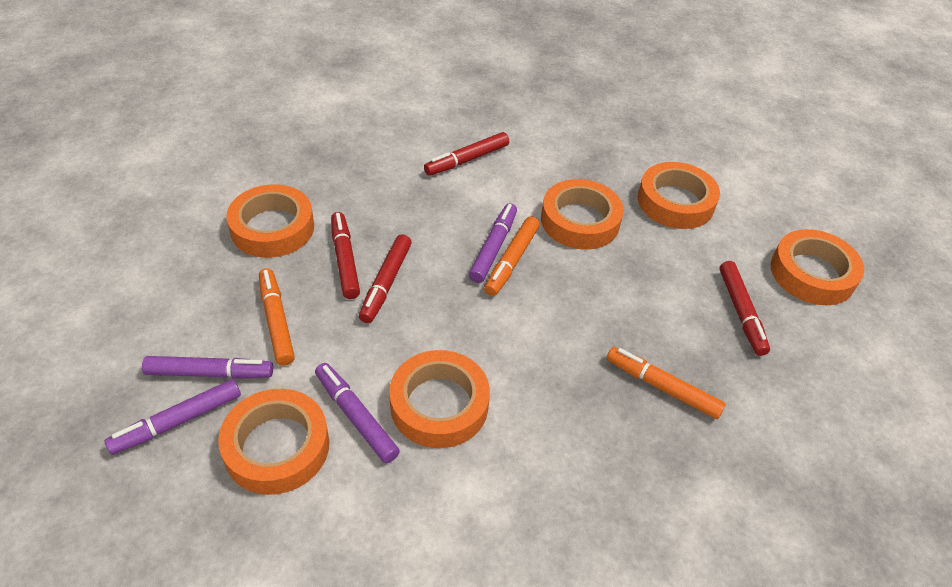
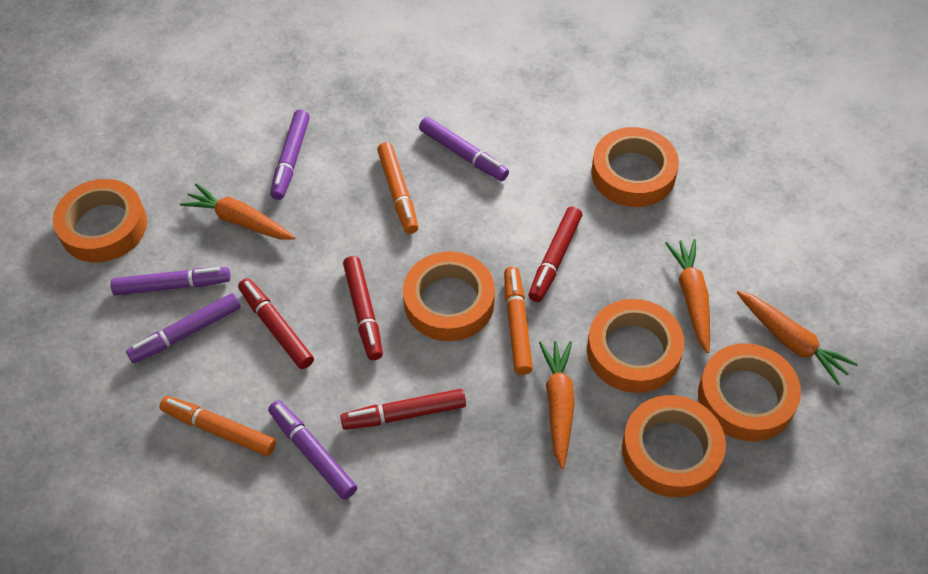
orange carrot: 0 -> 4
purple marker: 4 -> 5

